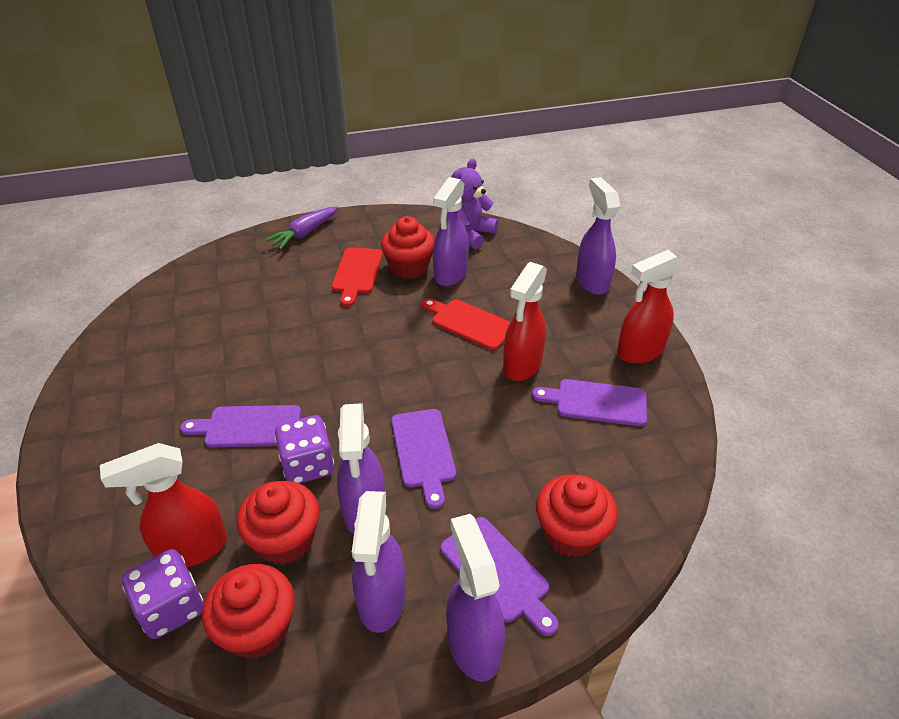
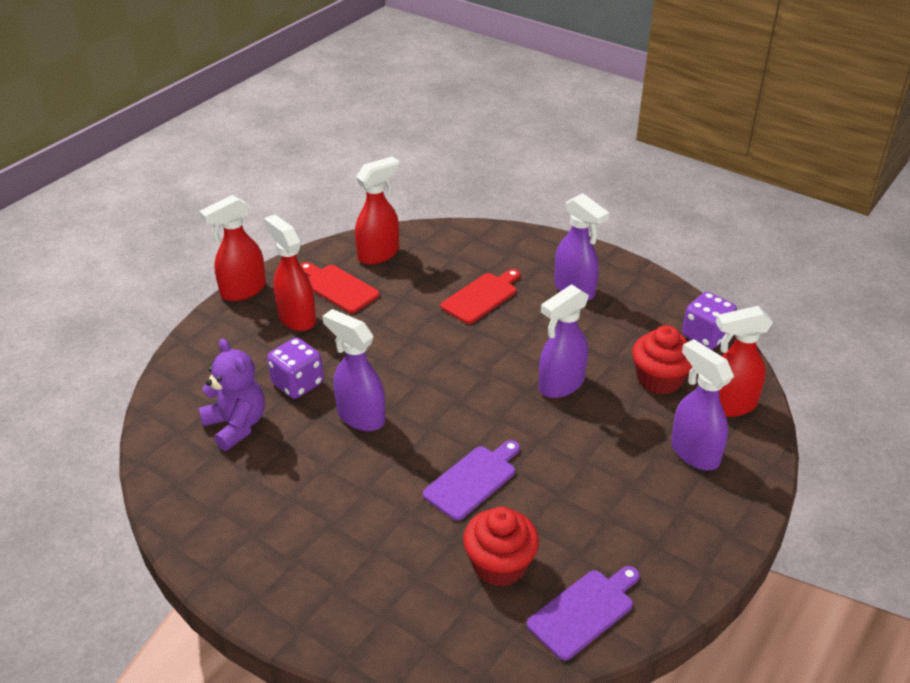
purple carrot: 1 -> 0
purple cutting board: 4 -> 2
purple spray bottle: 5 -> 4
red cupcake: 4 -> 2
red spray bottle: 3 -> 4

